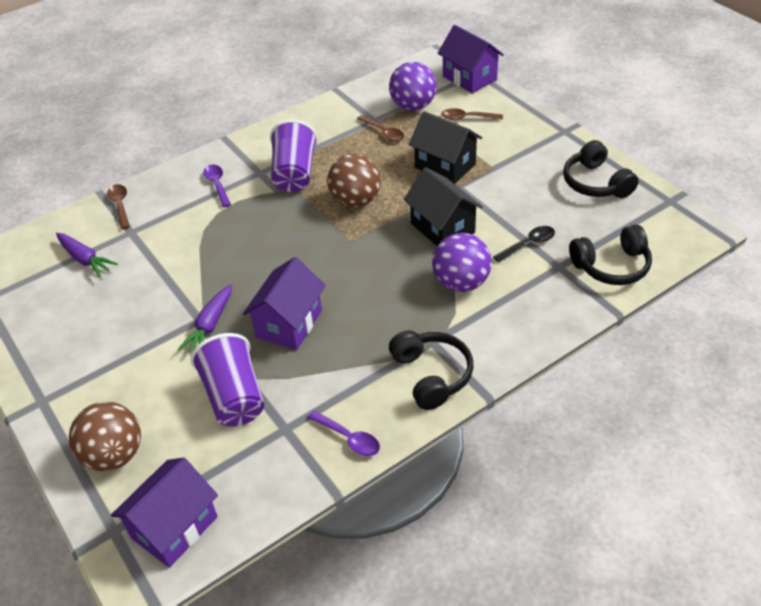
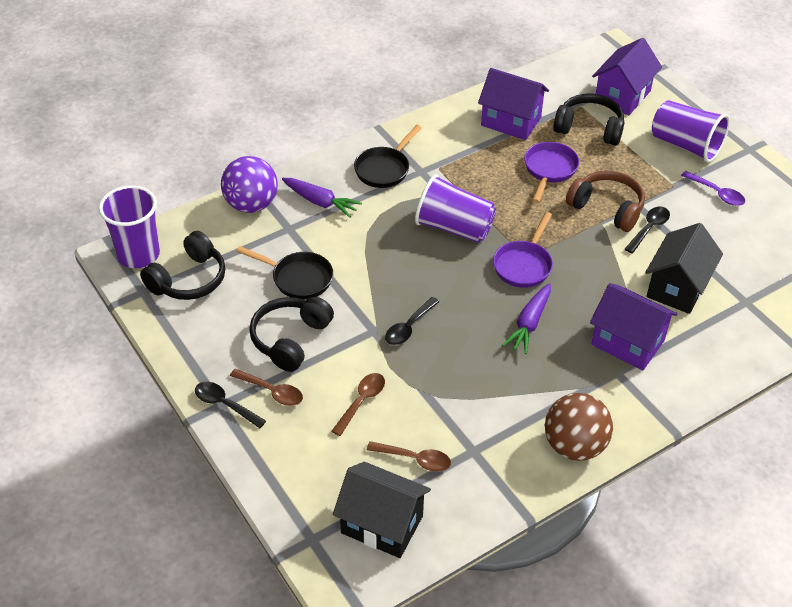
black pan: 0 -> 2
black spoon: 1 -> 3
brown ball: 2 -> 1
brown headphones: 0 -> 1
purple ball: 2 -> 1
purple cup: 2 -> 3
purple pan: 0 -> 2
purple spoon: 2 -> 1

